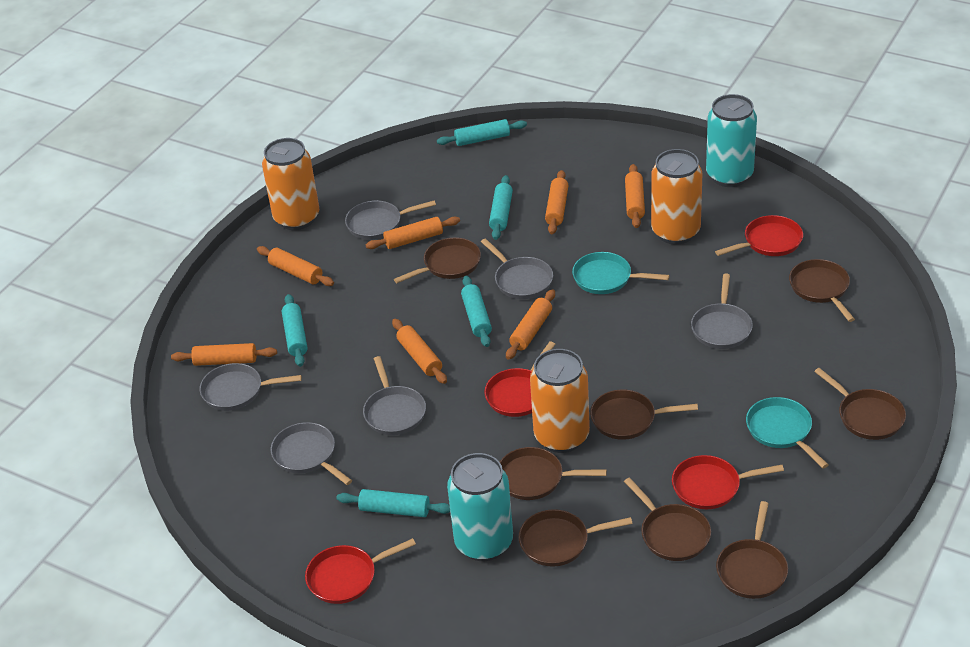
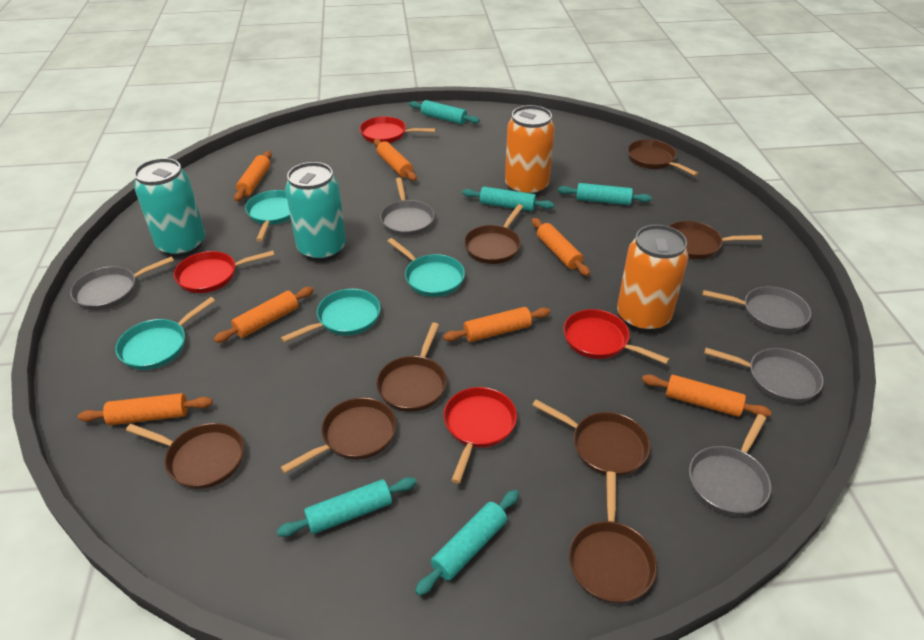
grey pan: 6 -> 5
orange can: 3 -> 2
turquoise pan: 2 -> 4

